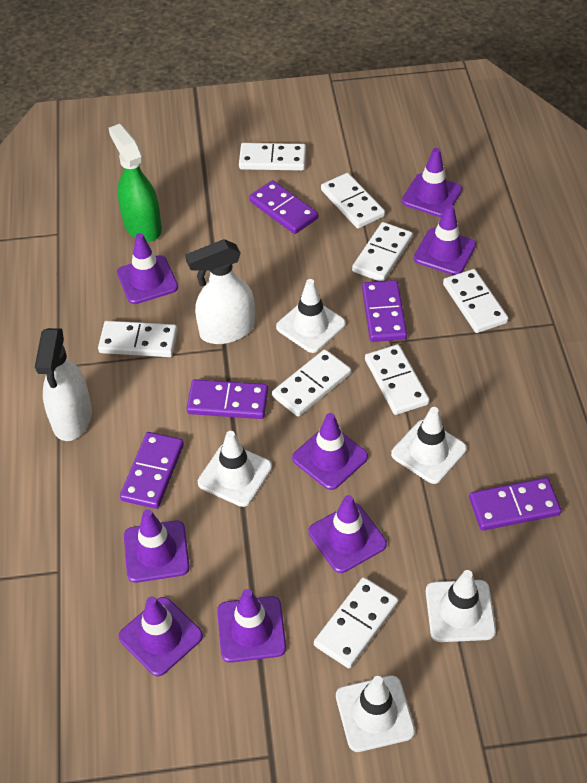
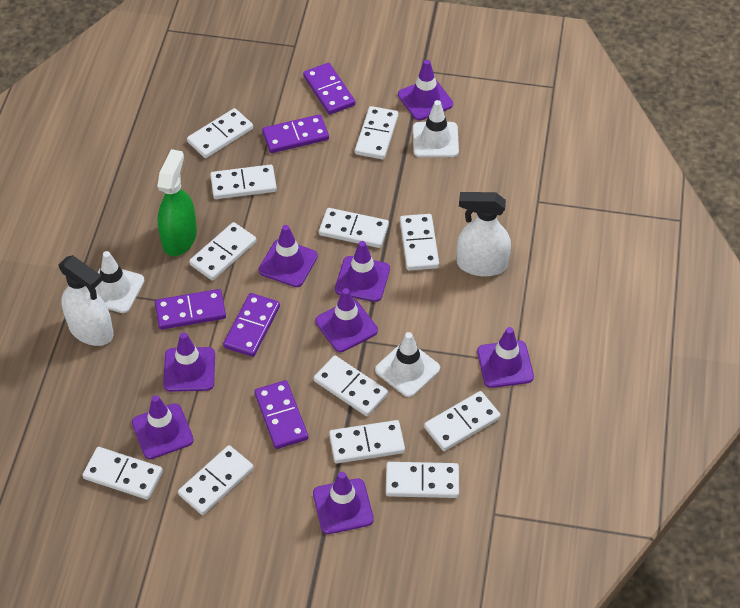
white domino: 8 -> 12
white traffic cone: 5 -> 3

